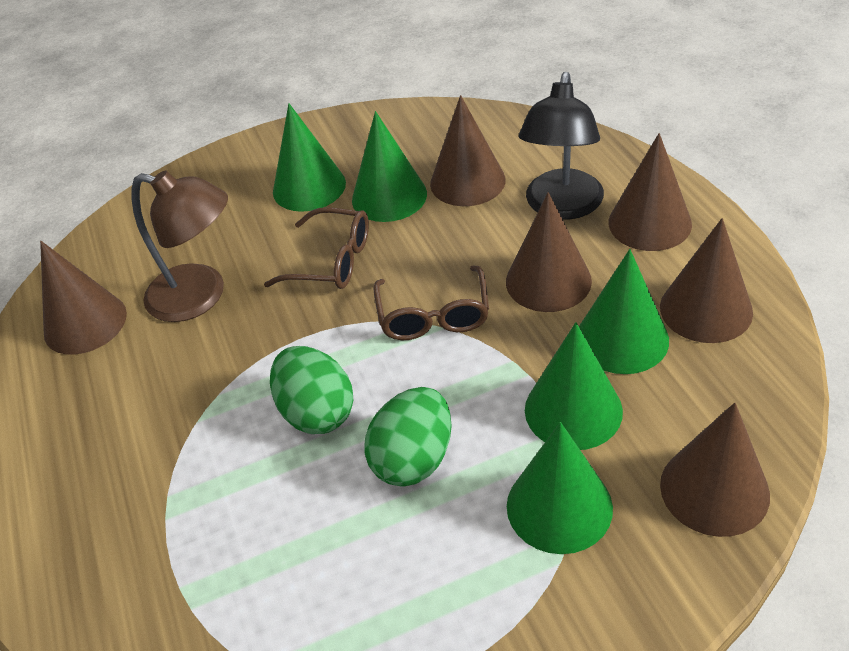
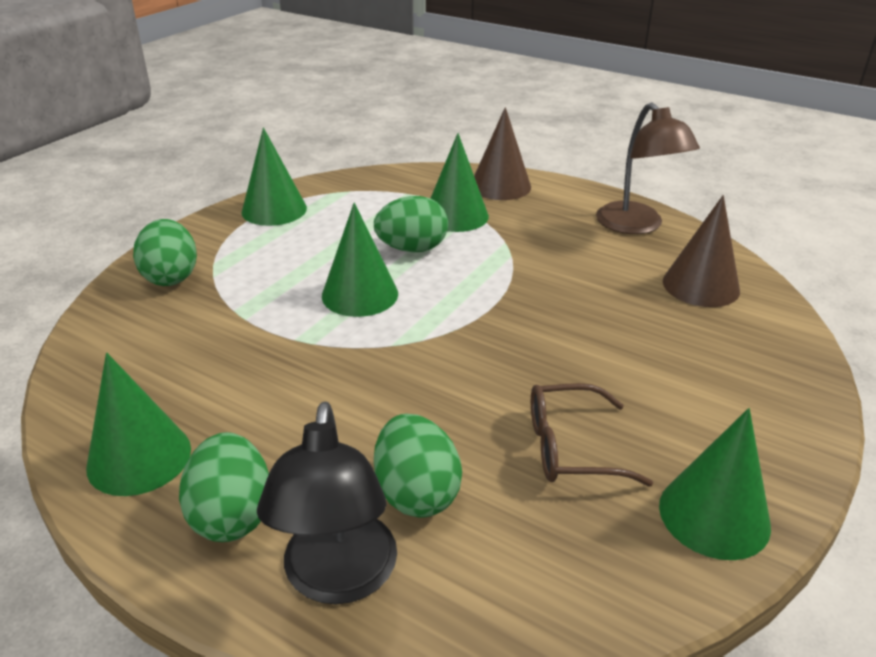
brown cone: 6 -> 2
brown glasses: 2 -> 1
green egg: 2 -> 4

